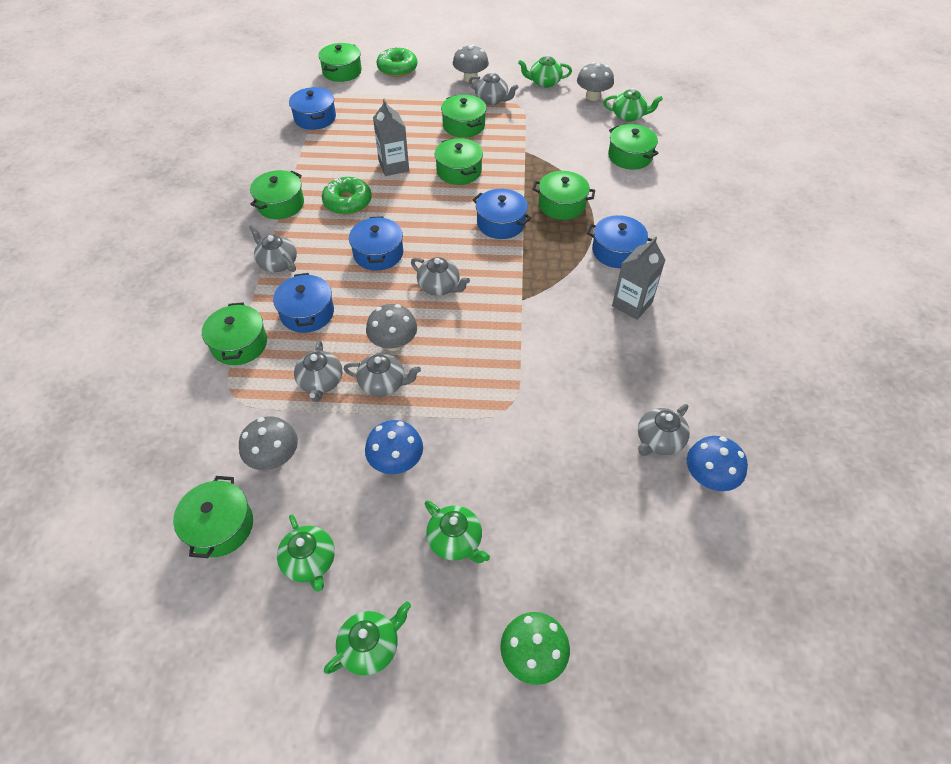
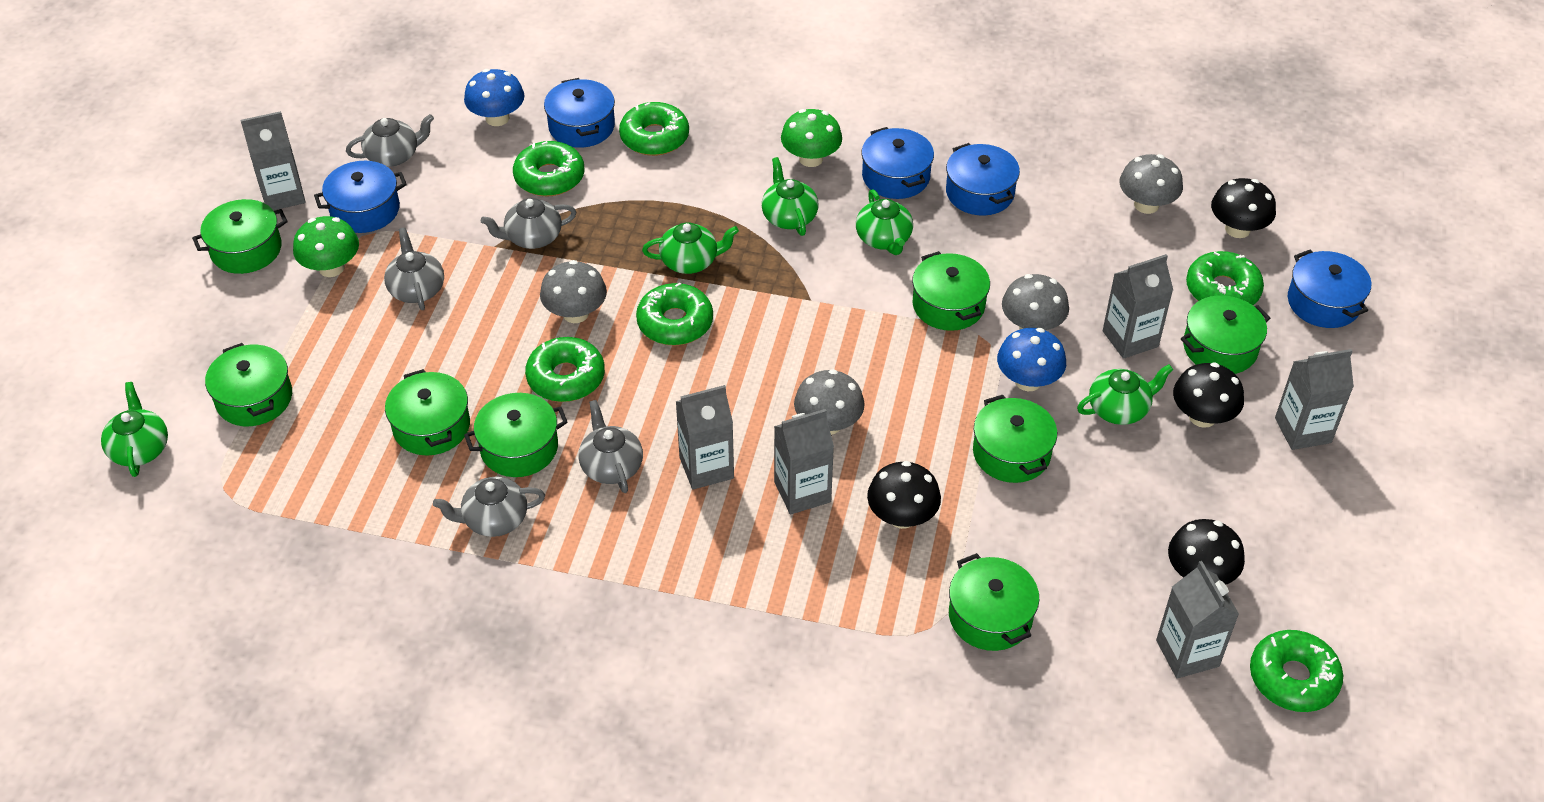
black mushroom: 0 -> 4
green donut: 2 -> 6
green mushroom: 1 -> 2
grey carton: 2 -> 6
grey teapot: 6 -> 5

